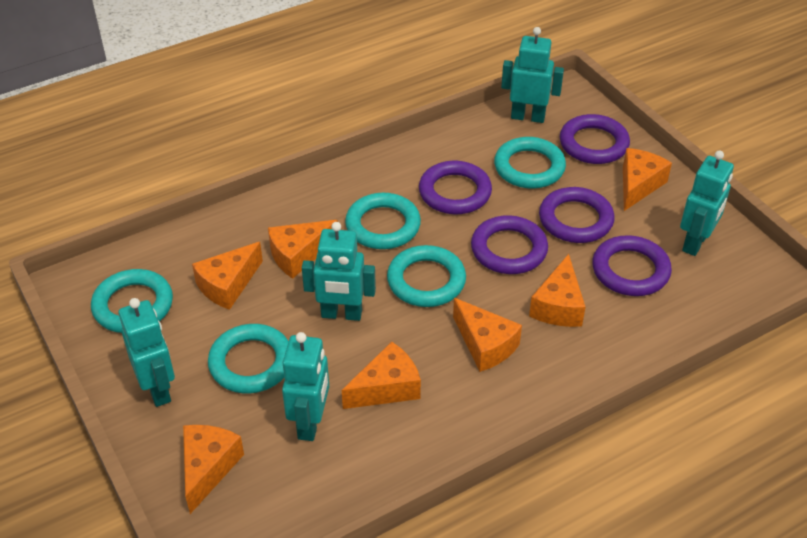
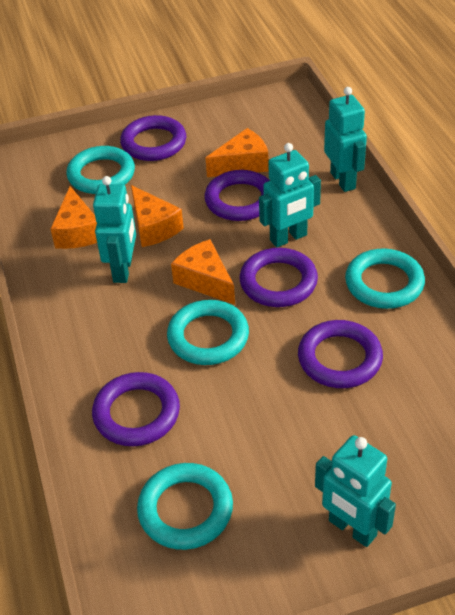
orange cheese: 7 -> 4
turquoise ring: 5 -> 4
turquoise robot: 5 -> 4

